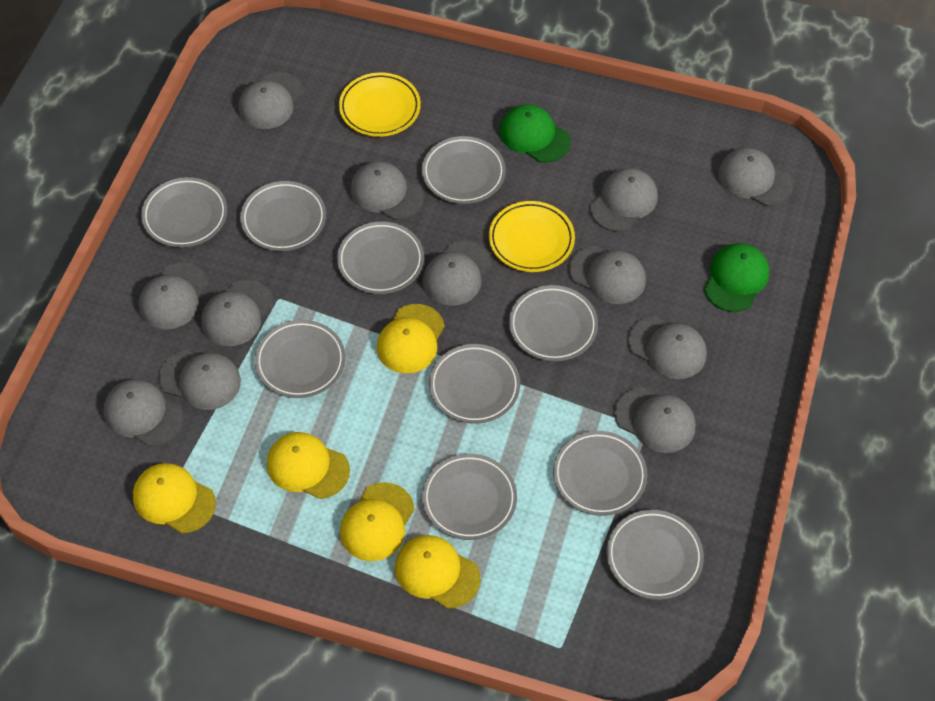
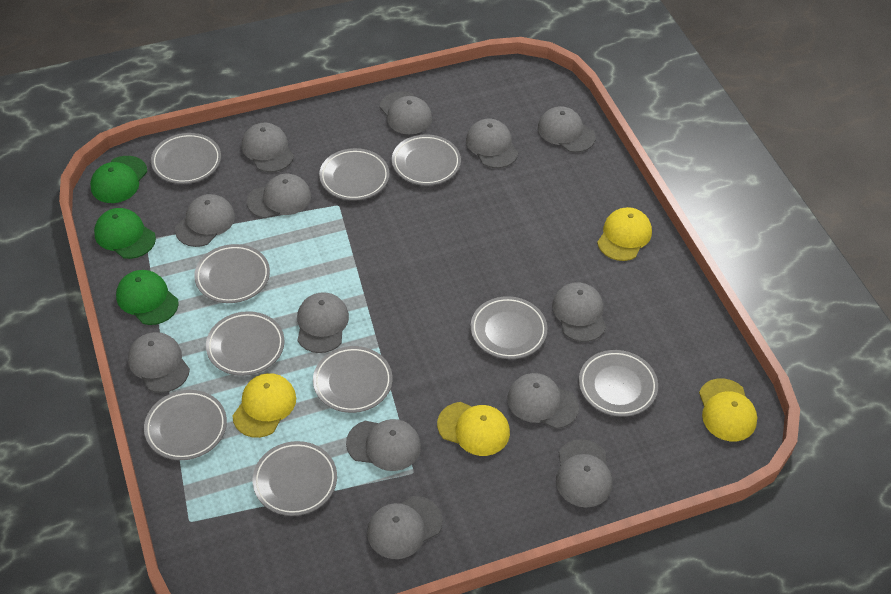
green cap: 2 -> 3
grey cap: 12 -> 13
yellow cap: 5 -> 4
yellow plate: 2 -> 0

